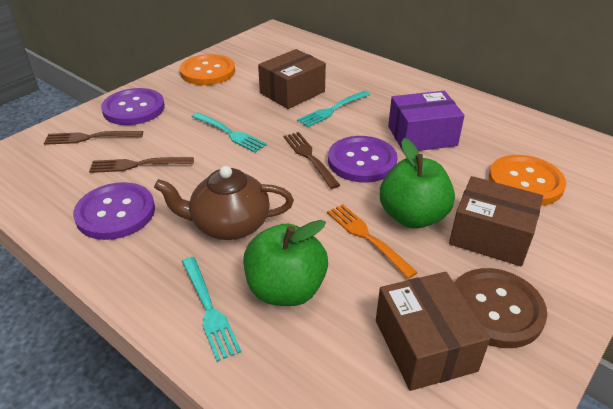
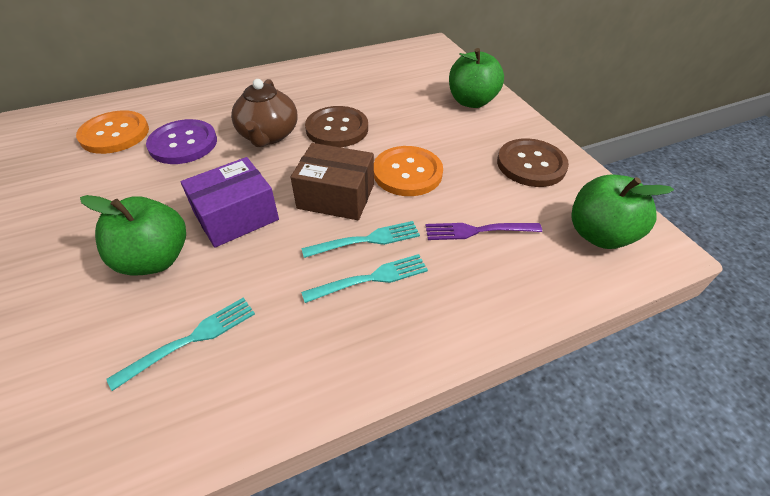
brown box: 3 -> 1
brown button: 1 -> 2
brown fork: 3 -> 0
green apple: 2 -> 3
orange fork: 1 -> 0
purple button: 3 -> 1
purple fork: 0 -> 1

